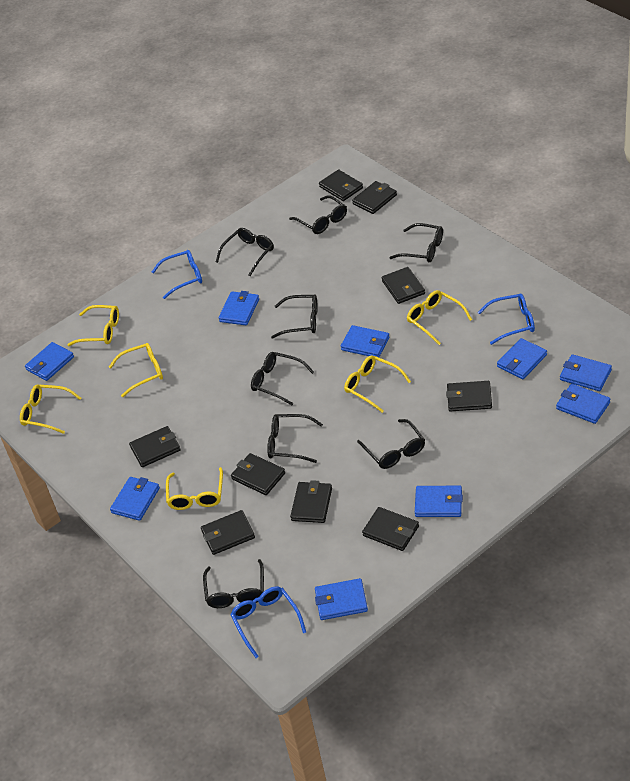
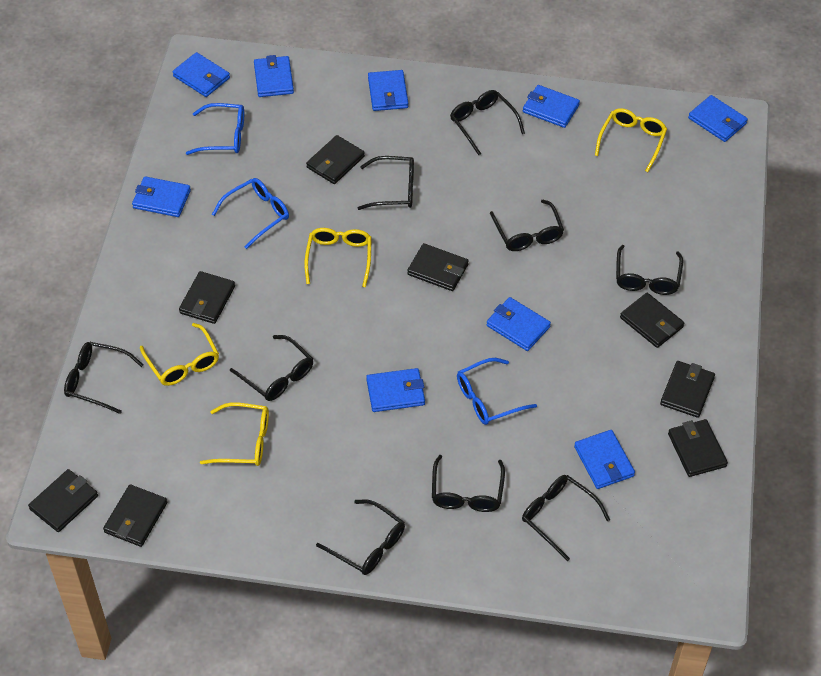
black glasses: 8 -> 9
black wallet: 9 -> 8
yellow glasses: 6 -> 4

